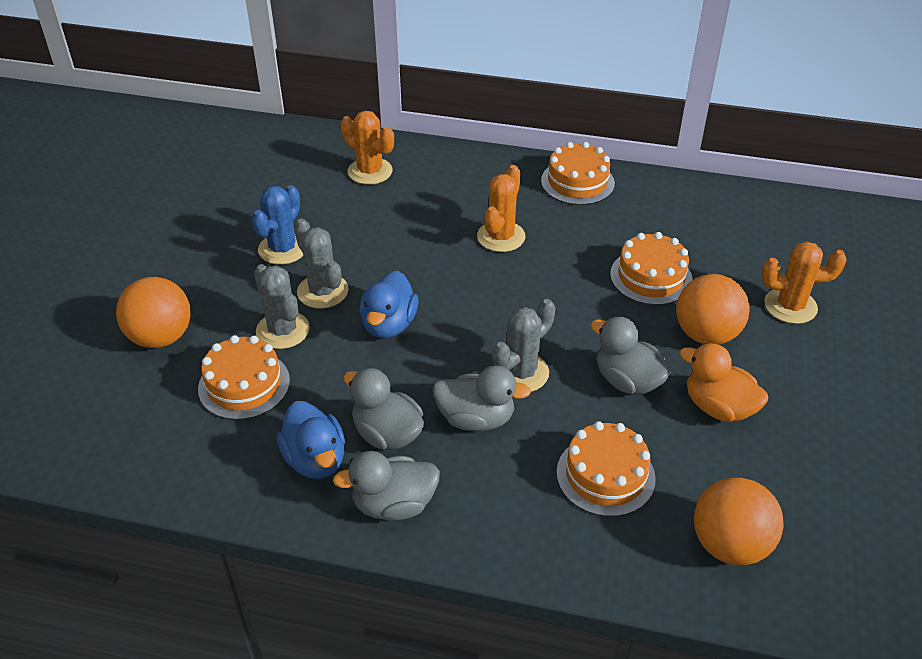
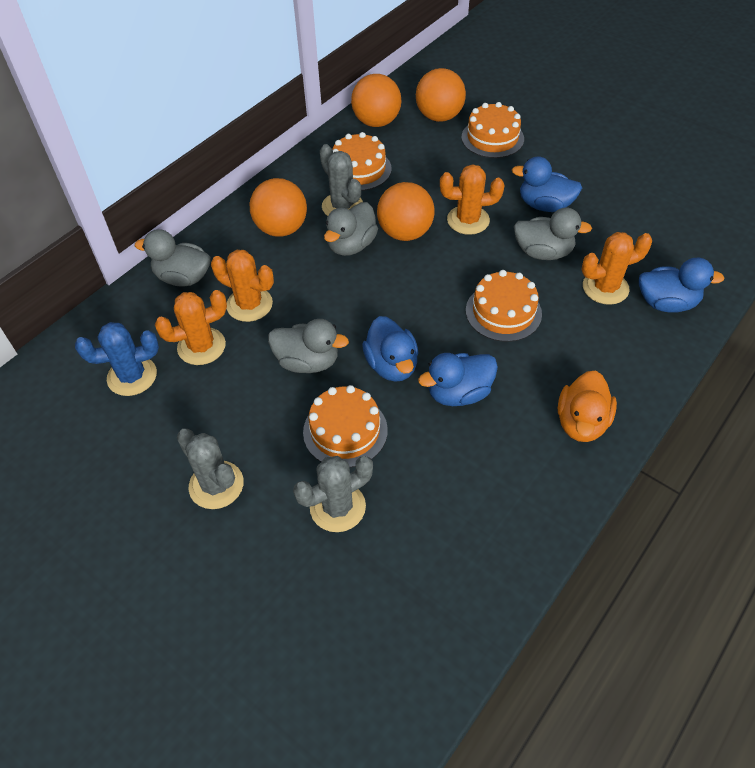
blue duck: 2 -> 4
orange ball: 3 -> 4
orange cactus: 3 -> 4

